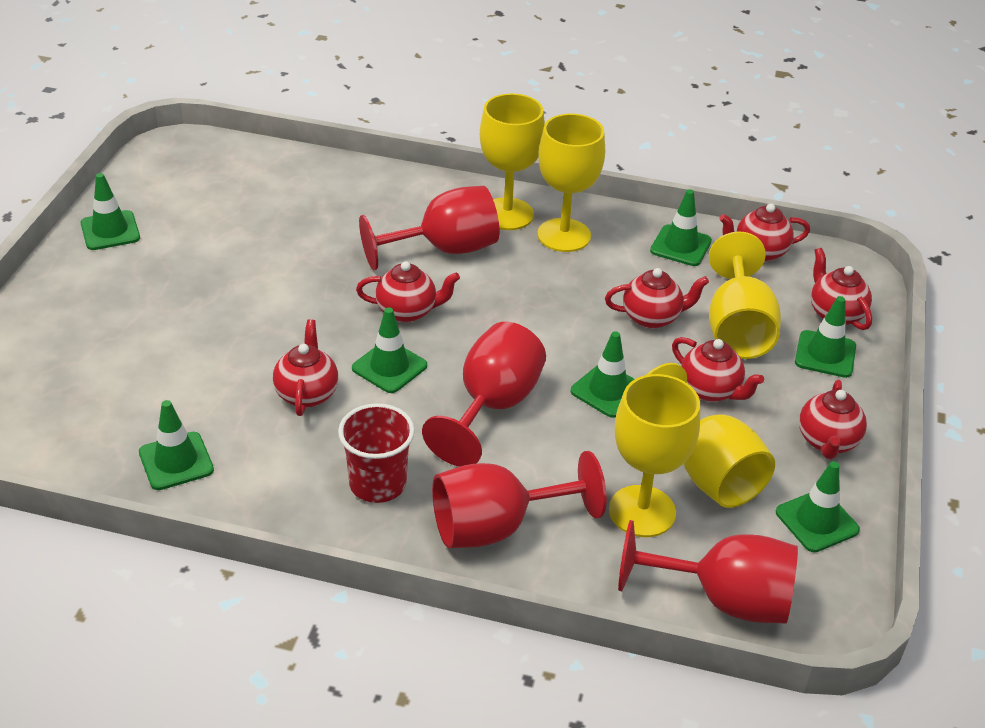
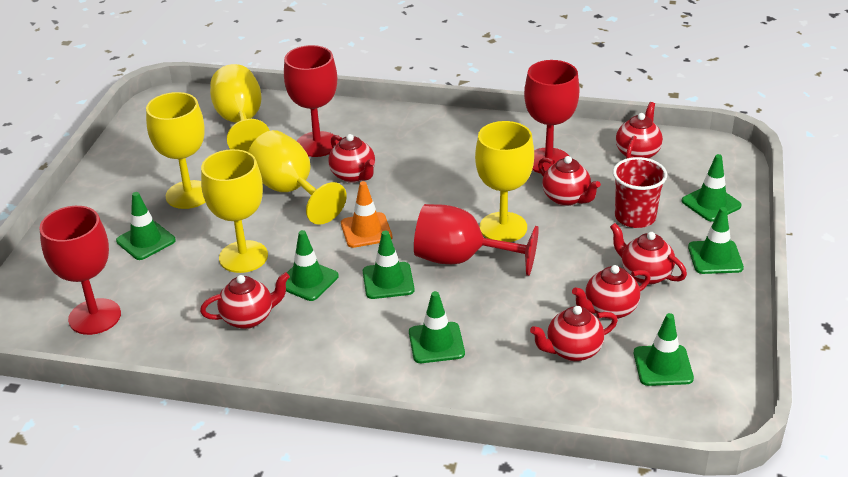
orange traffic cone: 0 -> 1

